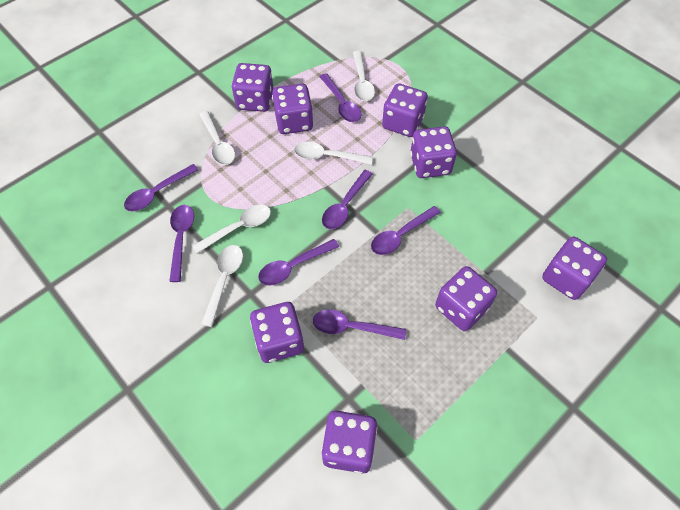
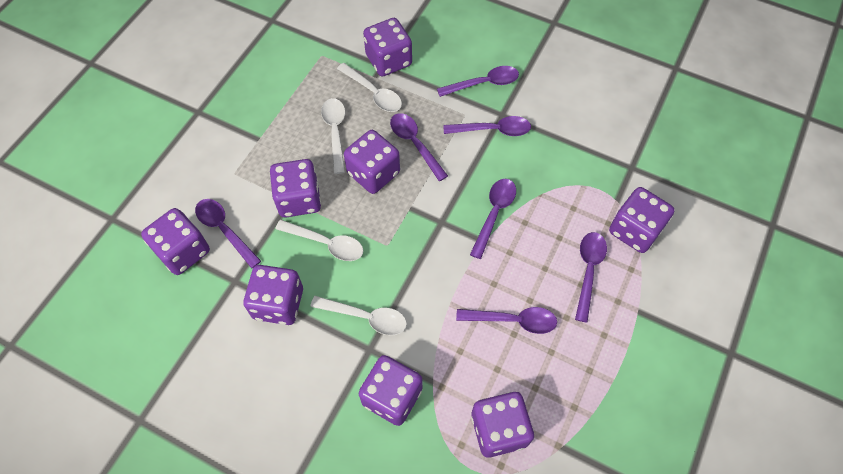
white spoon: 5 -> 4

